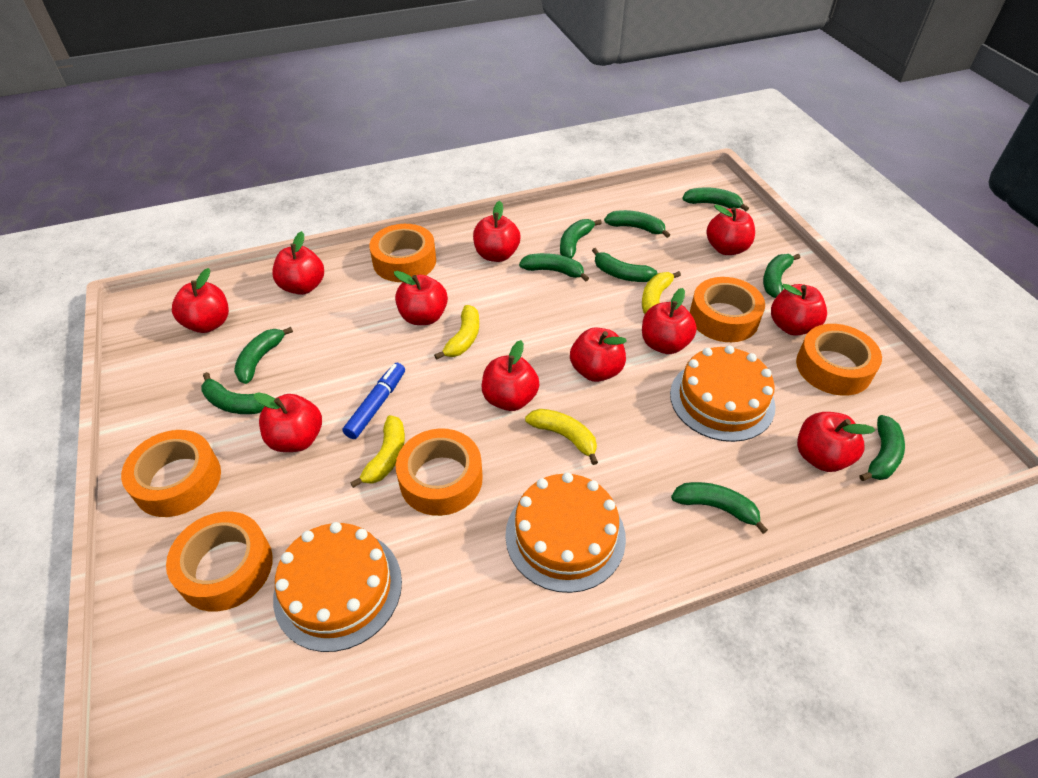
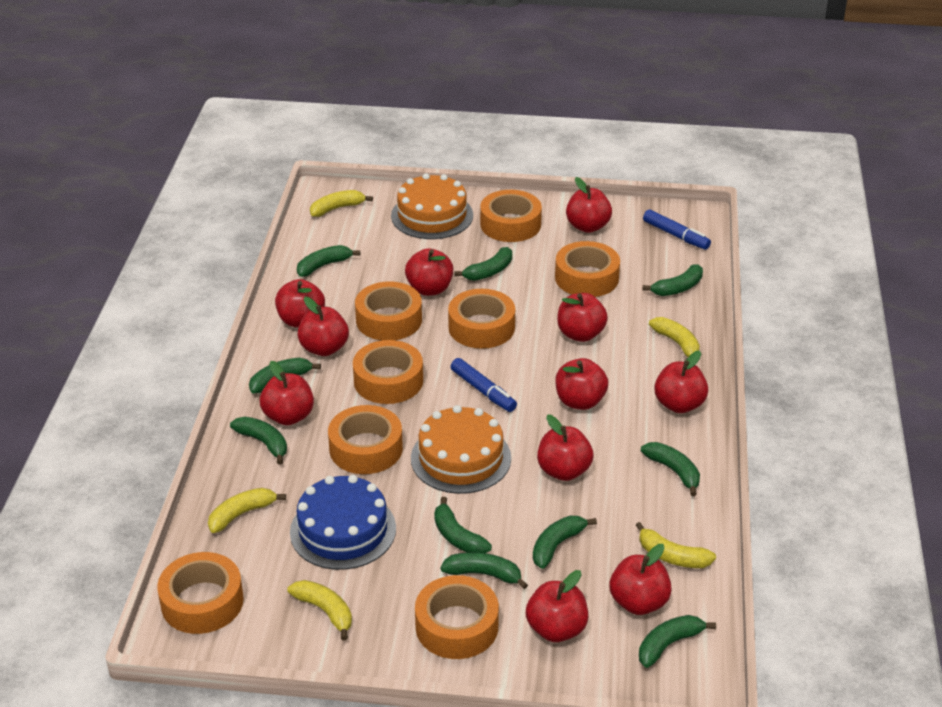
blue cake: 0 -> 1
blue marker: 1 -> 2
orange cake: 3 -> 2
orange tape: 6 -> 8
yellow banana: 4 -> 5

